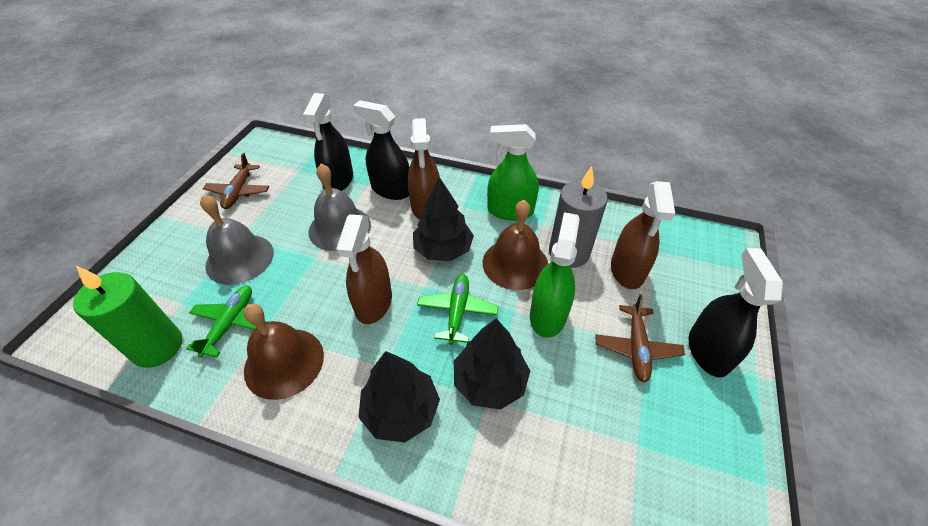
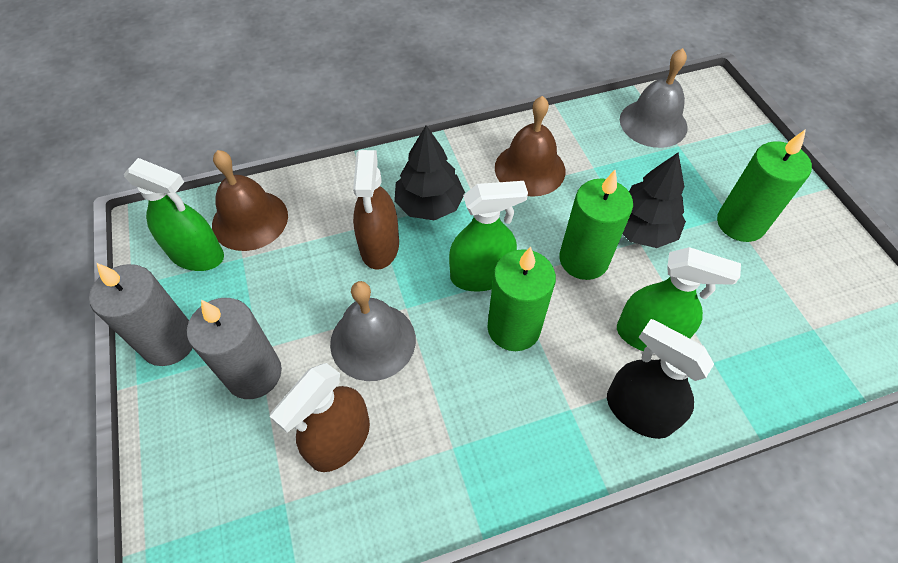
black spray bottle: 3 -> 1
black tree: 3 -> 2
brown plane: 2 -> 0
brown spray bottle: 3 -> 2
green candle: 1 -> 3
green plane: 2 -> 0
green spray bottle: 2 -> 3
grey candle: 1 -> 2

